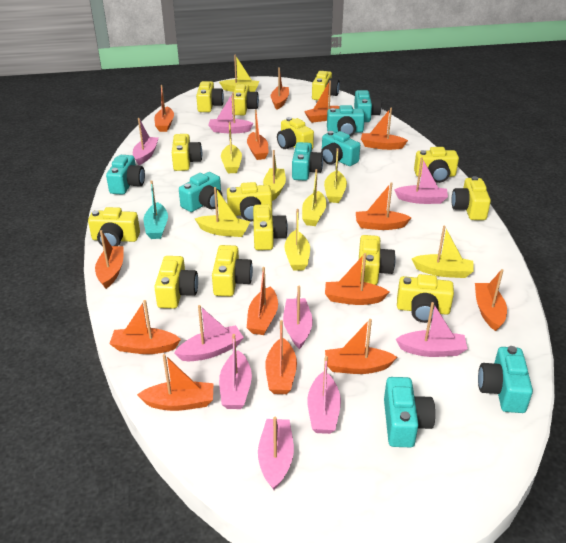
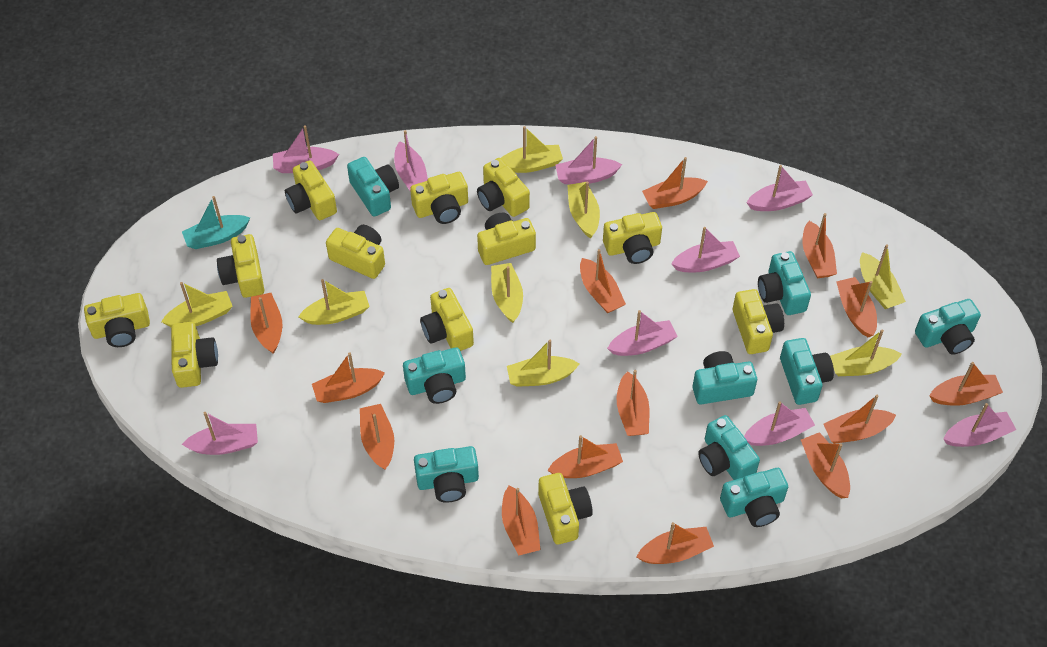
turquoise camera: 8 -> 9
yellow camera: 14 -> 12

